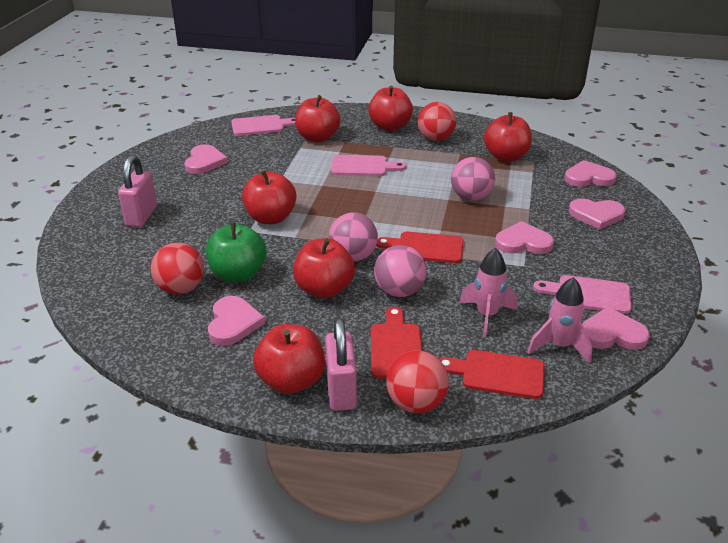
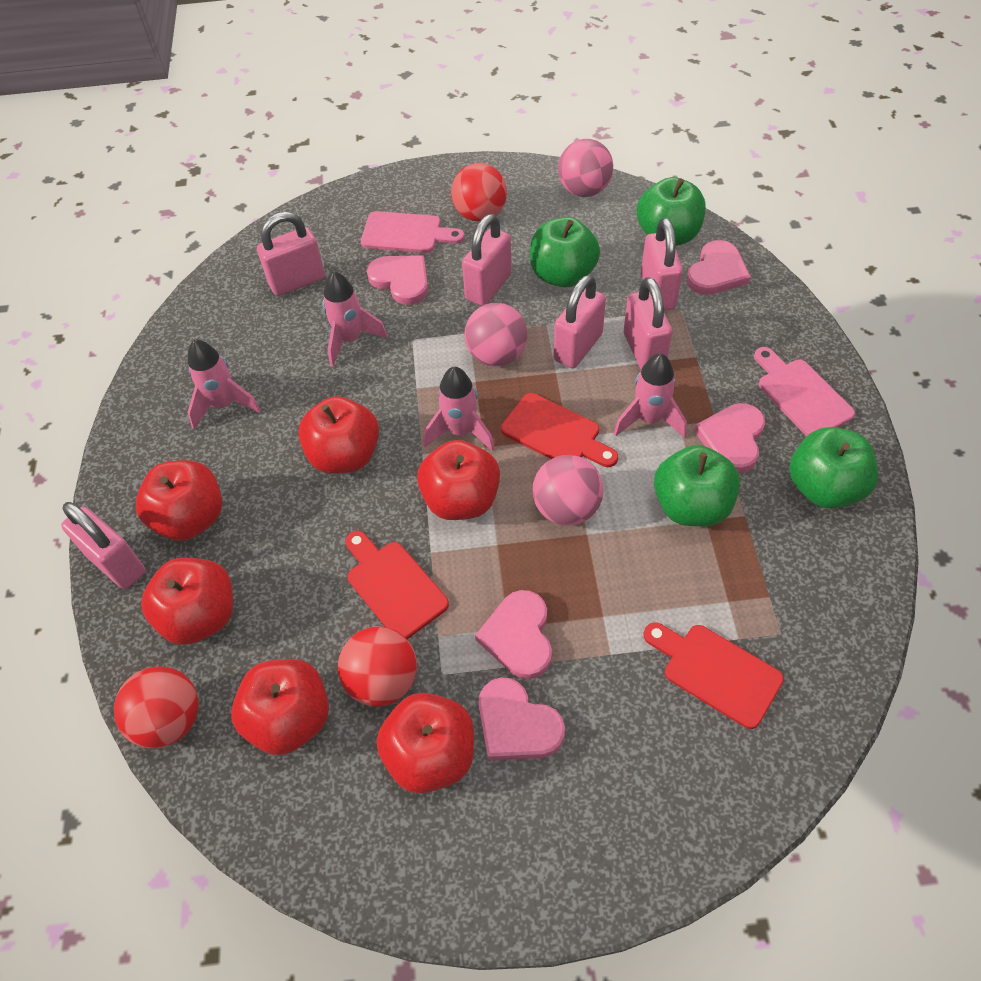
green apple: 1 -> 4
pink cutting board: 3 -> 2
pink heart: 6 -> 5
pink padlock: 2 -> 6
pink rocket: 2 -> 4

